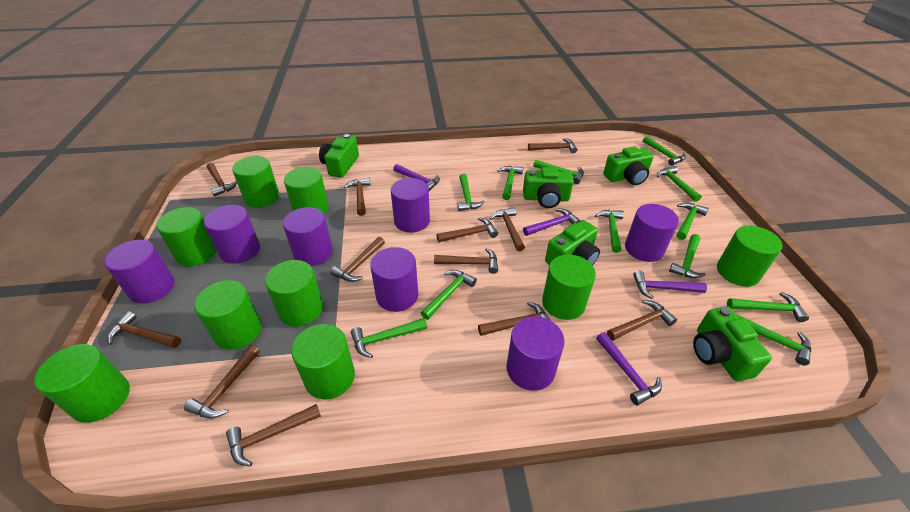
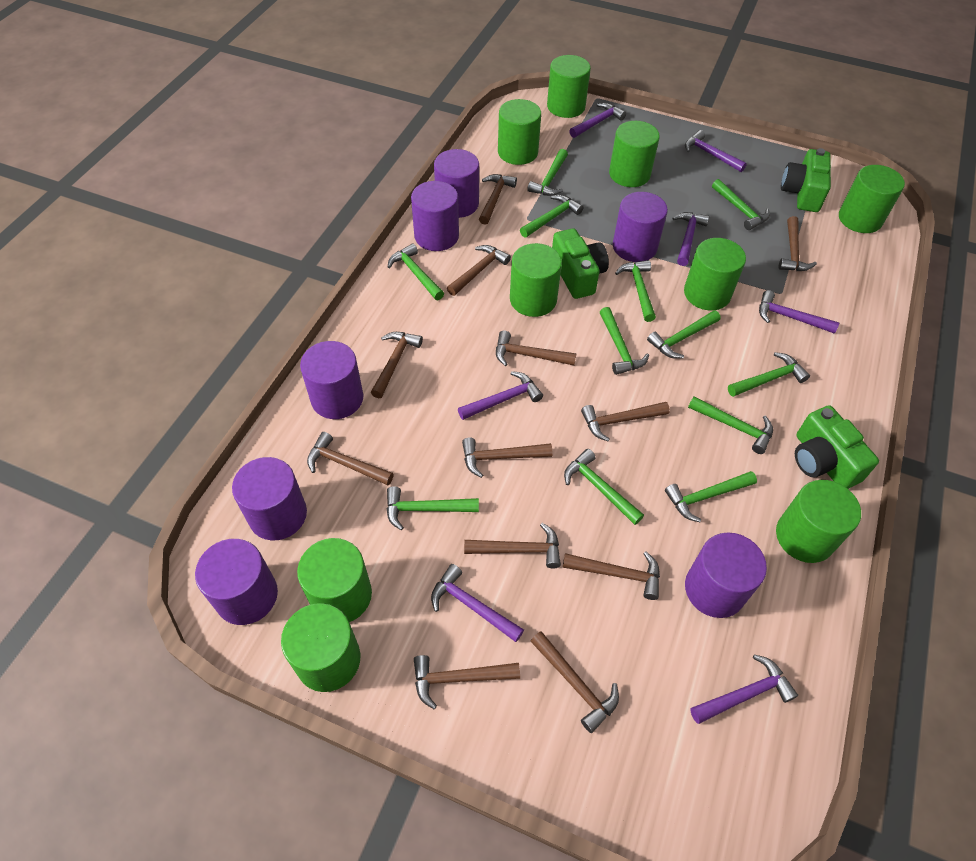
green camera: 5 -> 3
purple hammer: 4 -> 7

